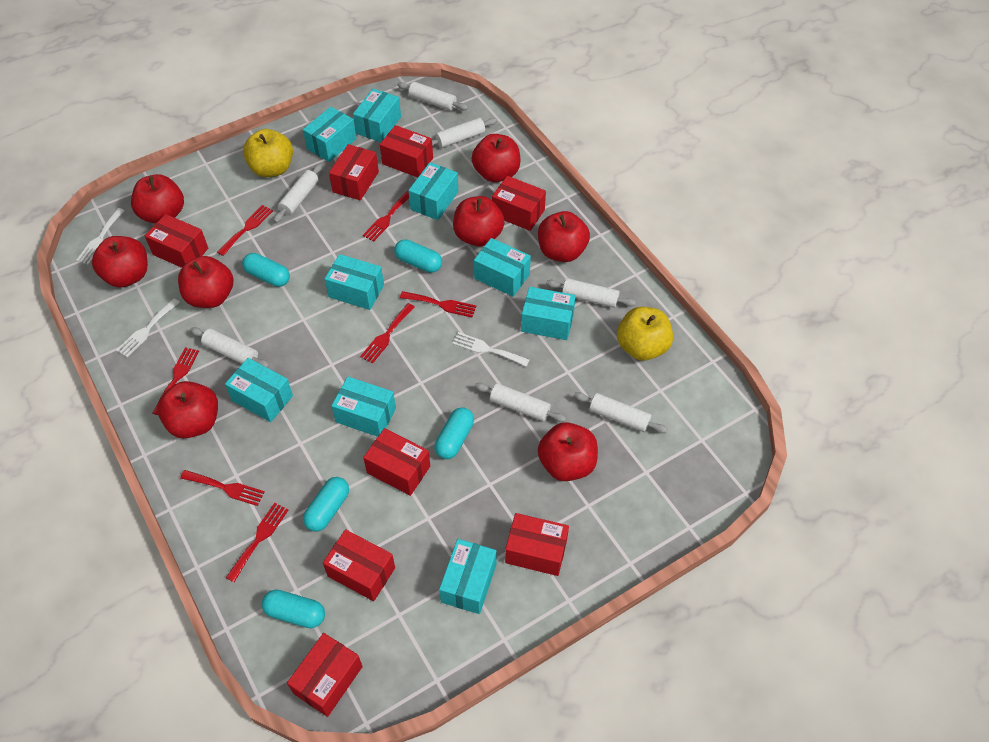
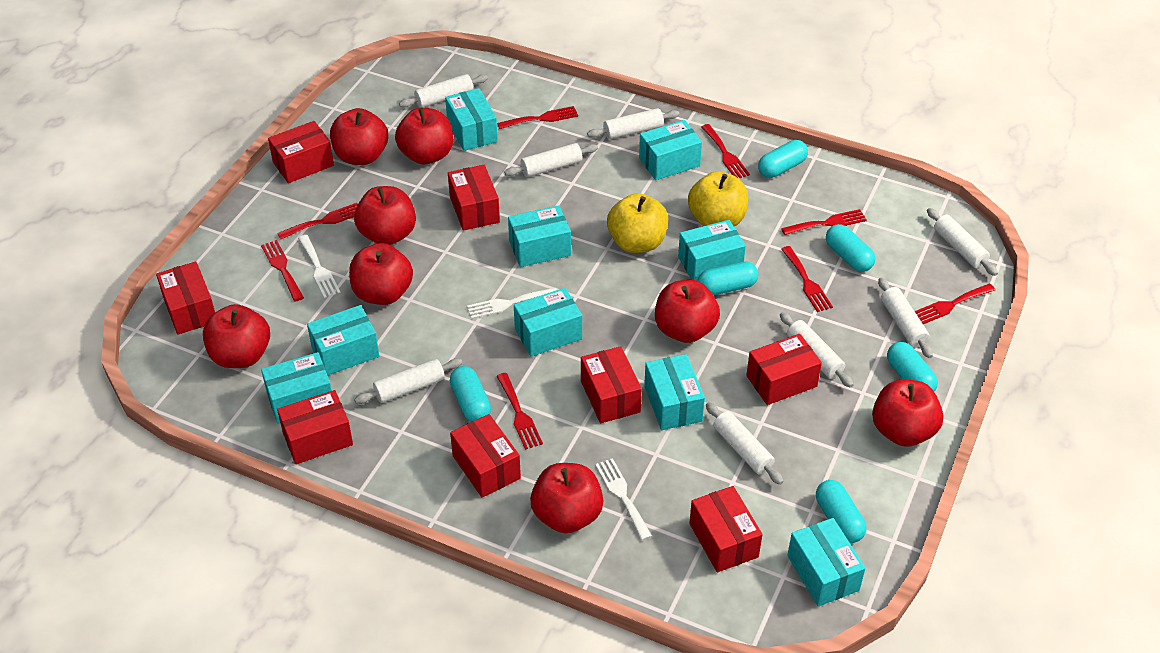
red fork: 7 -> 8
turquoise capsule: 5 -> 6
white rolling pin: 7 -> 8

